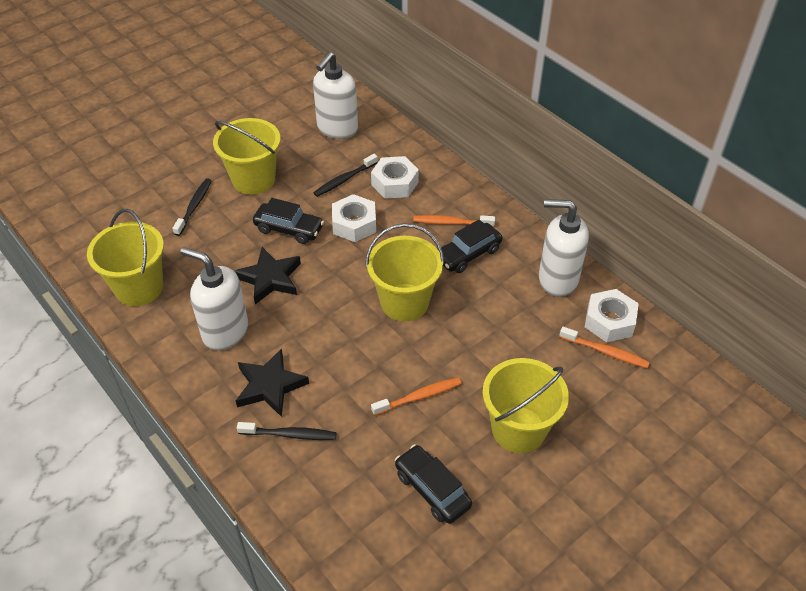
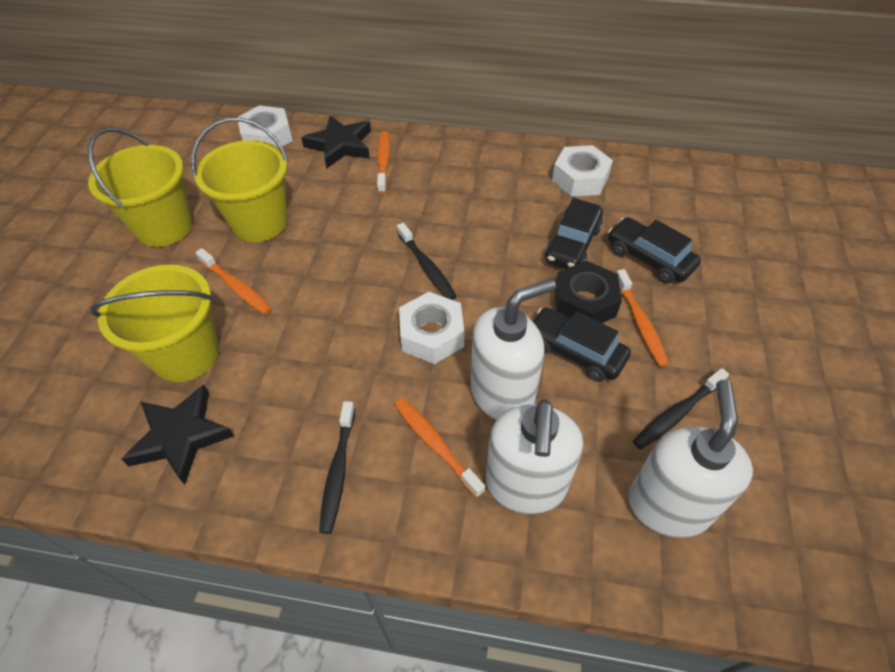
black nut: 0 -> 1
orange toothbrush: 3 -> 4
yellow bucket: 4 -> 3

